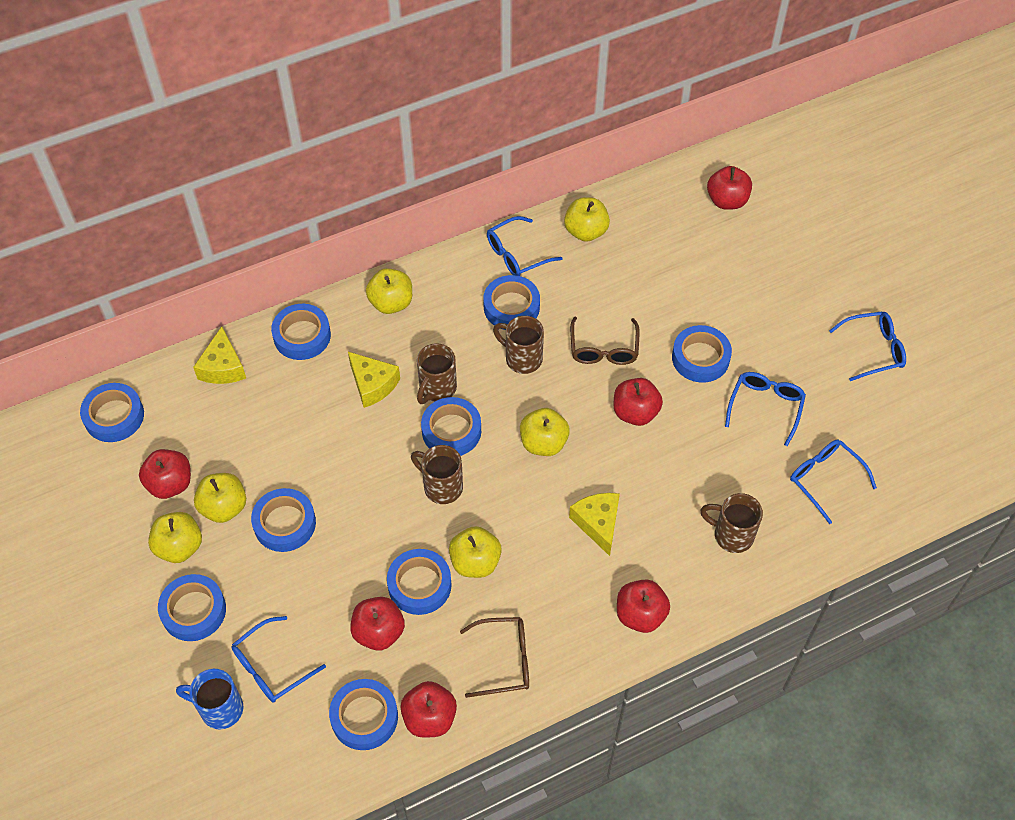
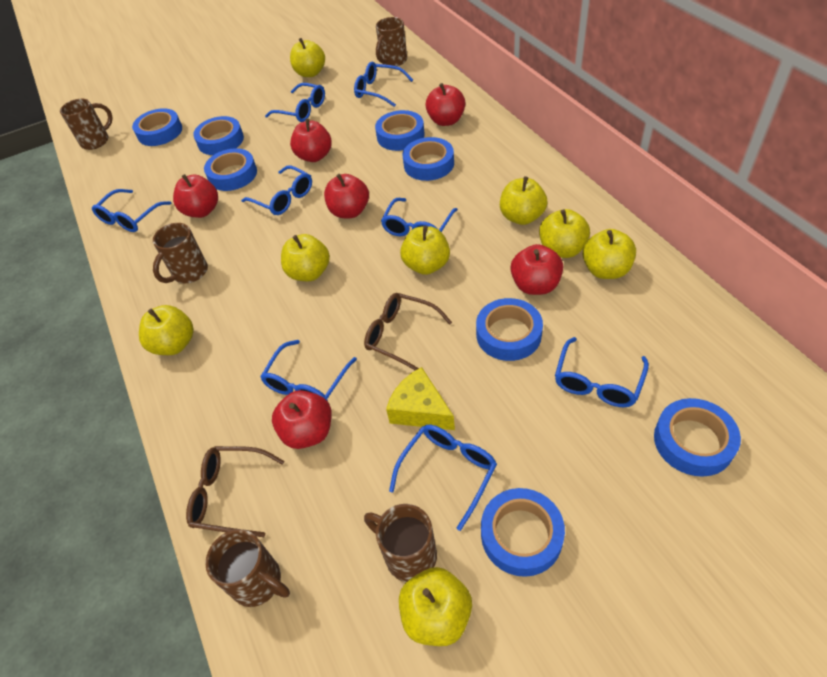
blue glasses: 5 -> 8
blue mug: 1 -> 0
blue tape: 9 -> 8
brown mug: 4 -> 5
yellow apple: 6 -> 8
yellow cheese: 3 -> 1

